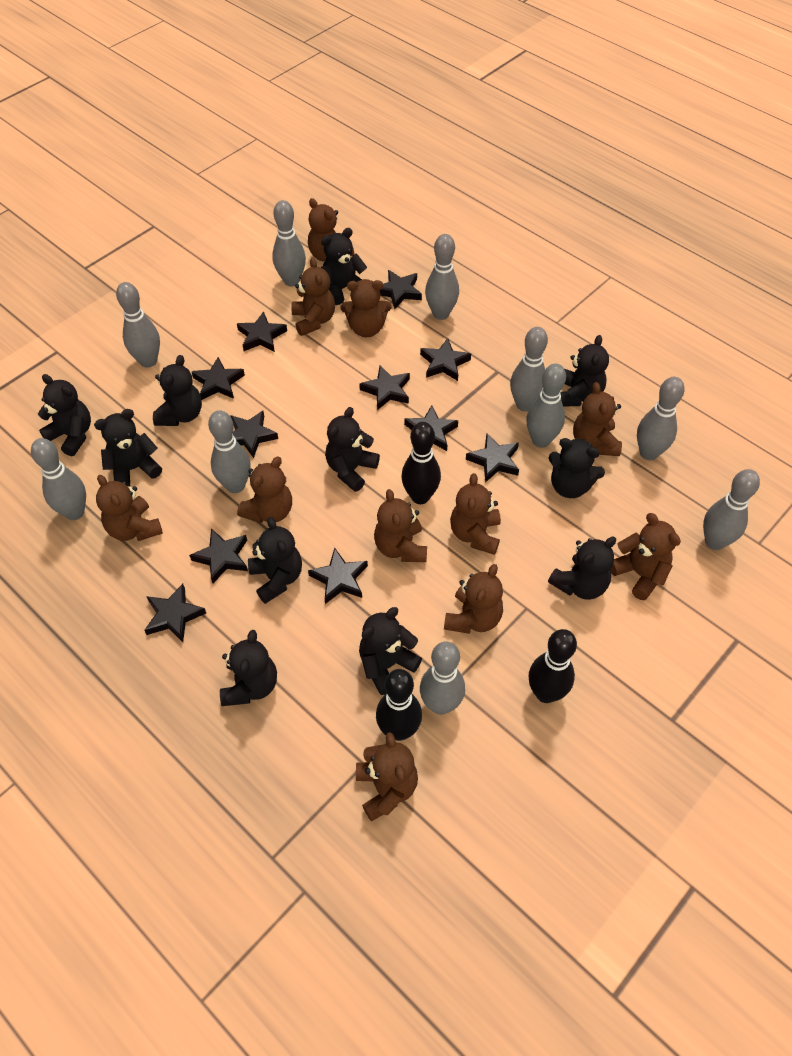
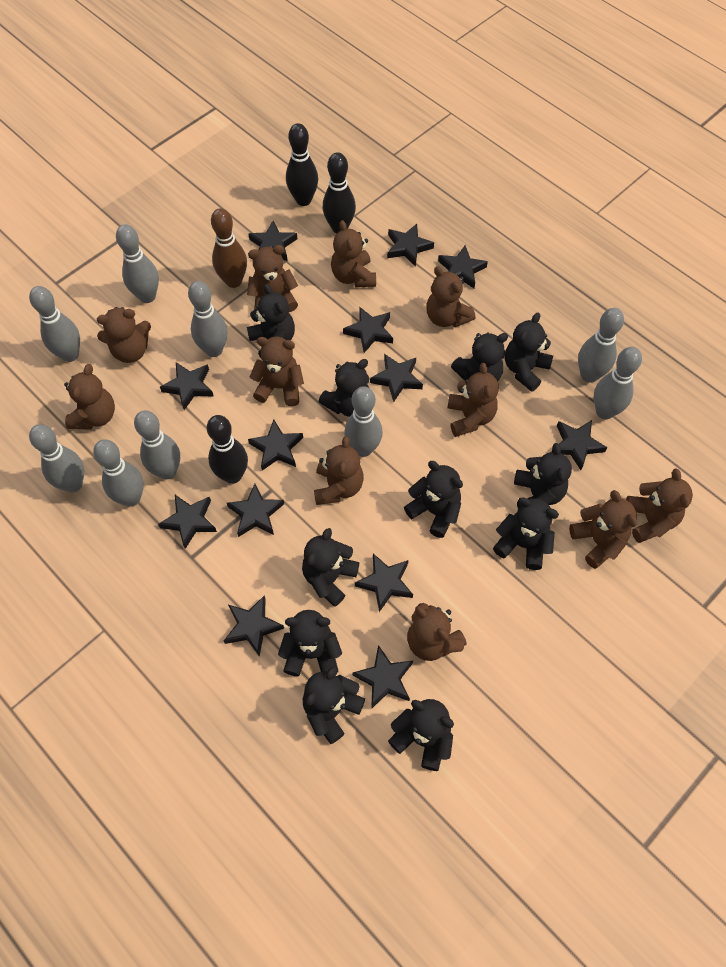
black star: 11 -> 13
brown bowling pin: 0 -> 1
grey bowling pin: 10 -> 9

